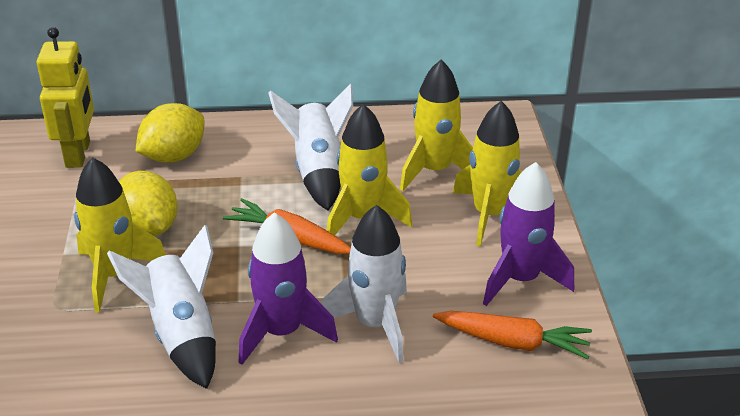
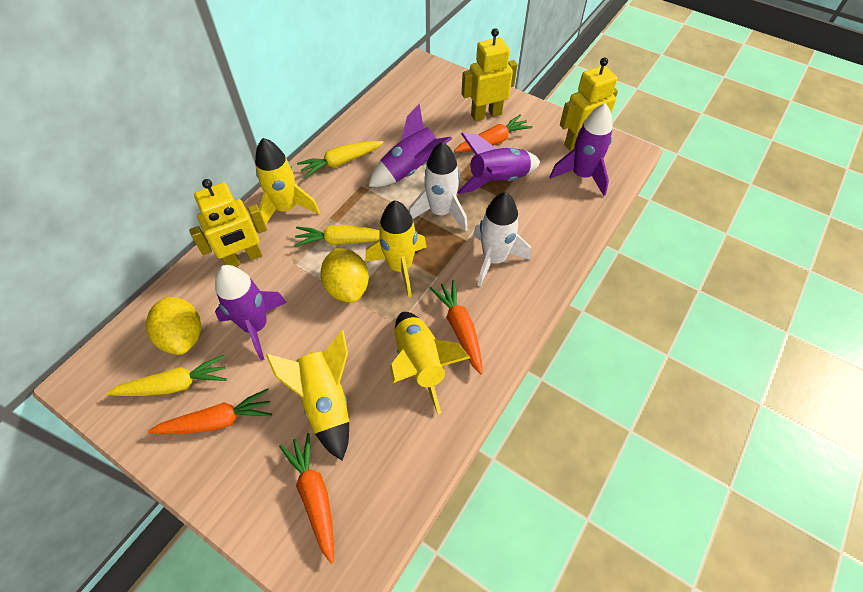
orange carrot: 2 -> 4
purple rocket: 2 -> 4
white rocket: 3 -> 2
yellow carrot: 0 -> 3
yellow robot: 1 -> 3

